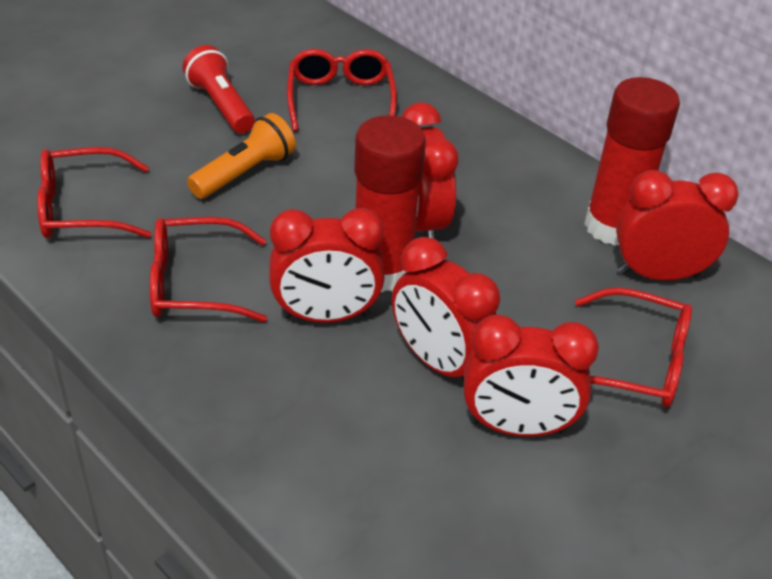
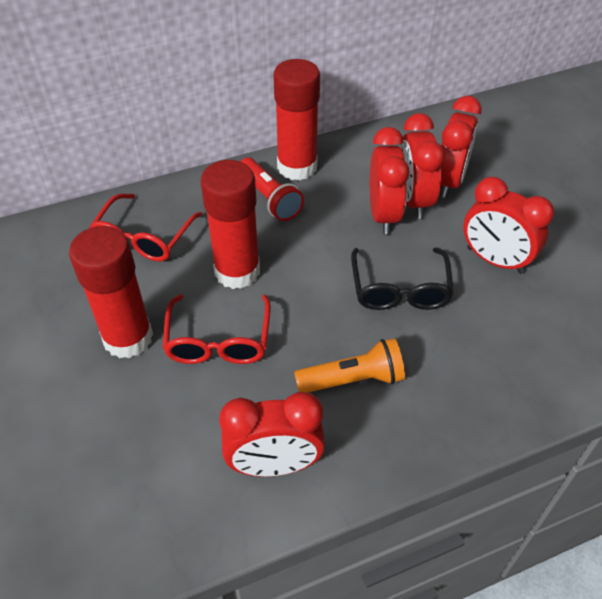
black glasses: 0 -> 1
red glasses: 4 -> 2
red glue stick: 2 -> 3

